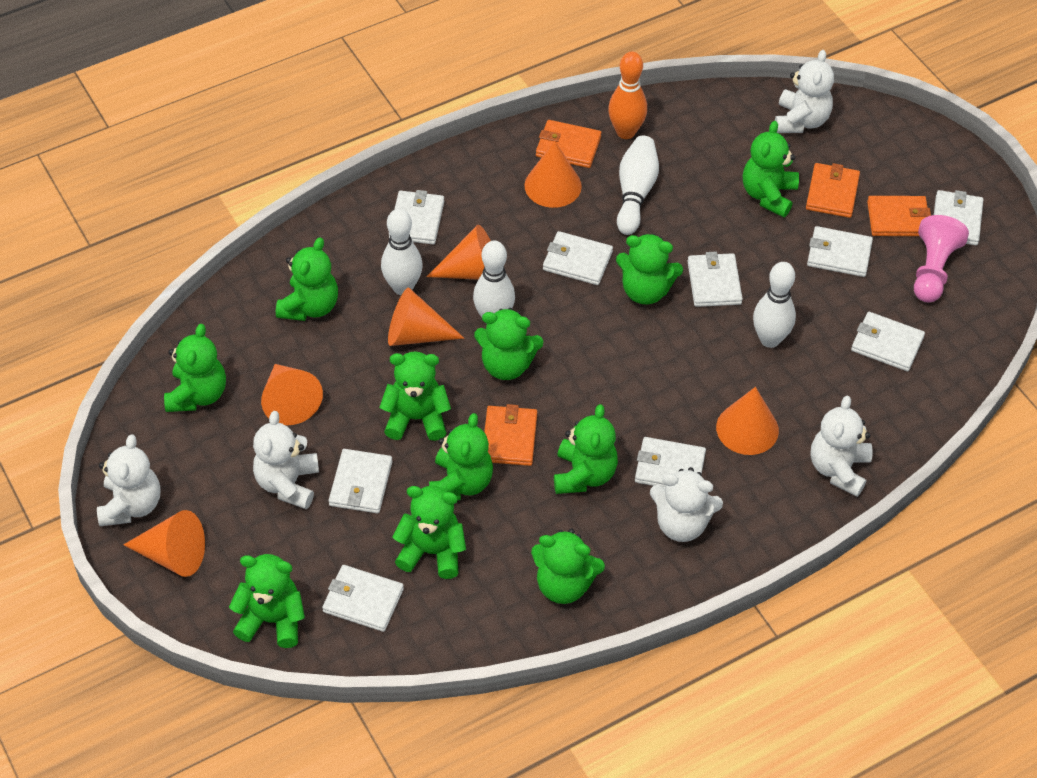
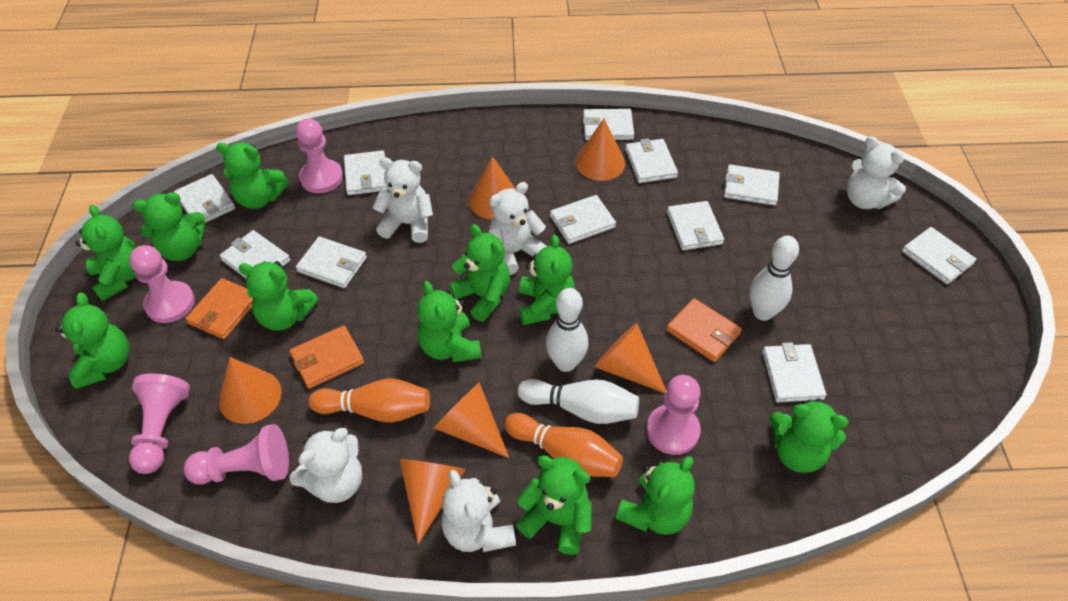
orange bowling pin: 1 -> 2
orange wallet: 4 -> 3
pink pawn: 1 -> 5
white bowling pin: 4 -> 3
white wallet: 9 -> 11

